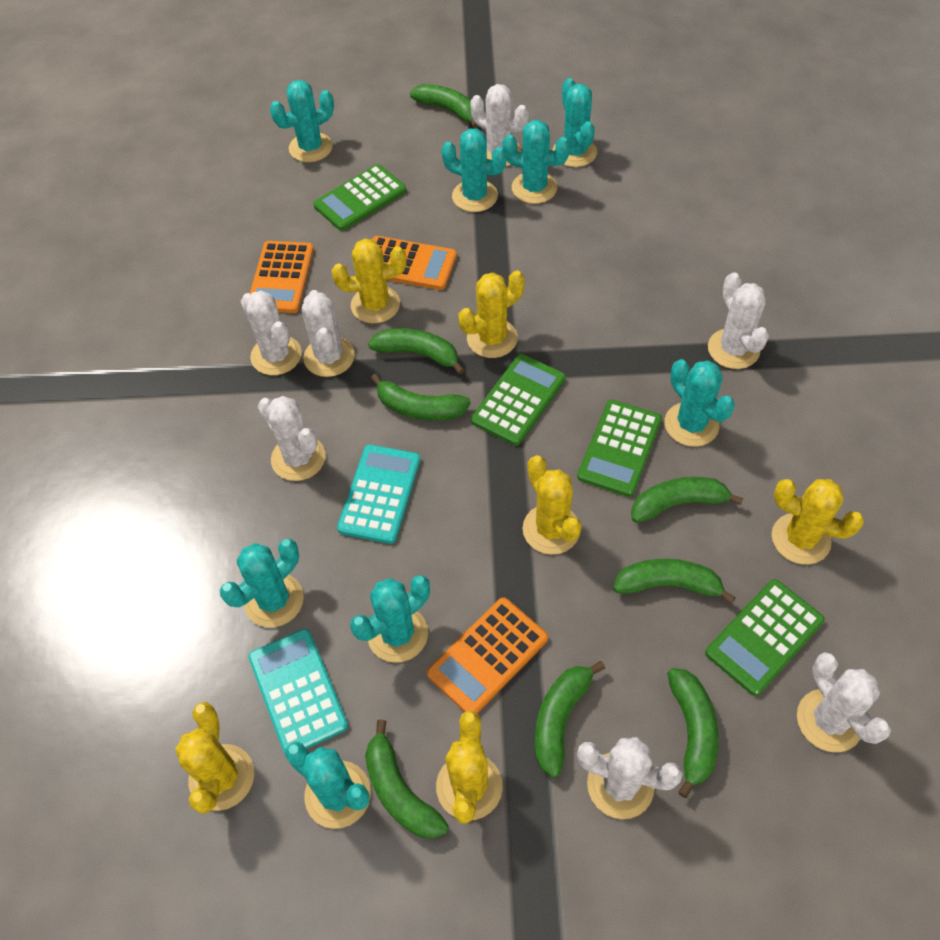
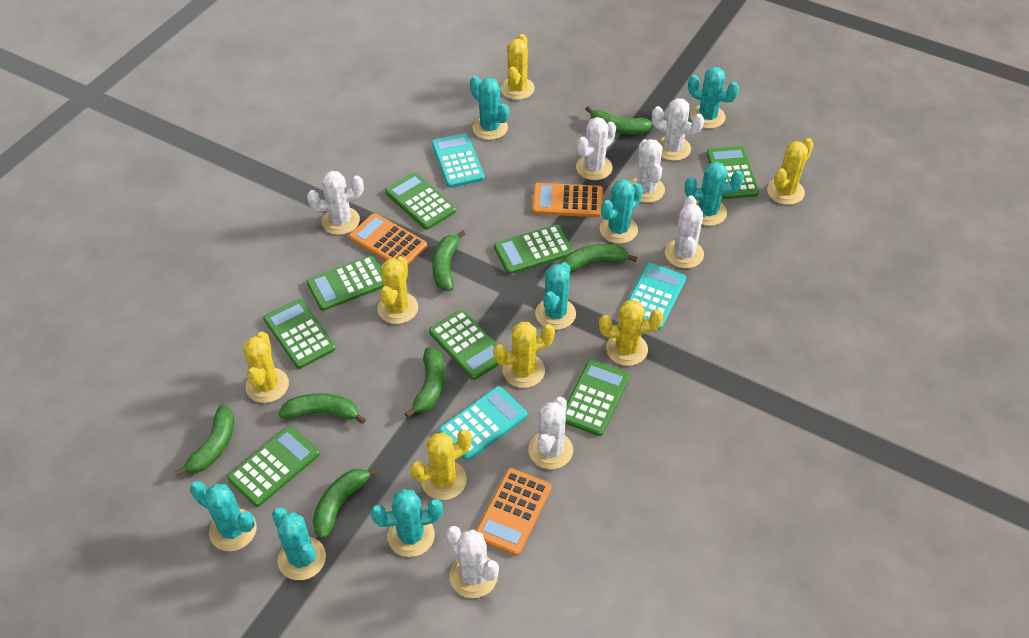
green banana: 8 -> 7
green calculator: 4 -> 8
turquoise calculator: 2 -> 3
yellow cactus: 6 -> 7

